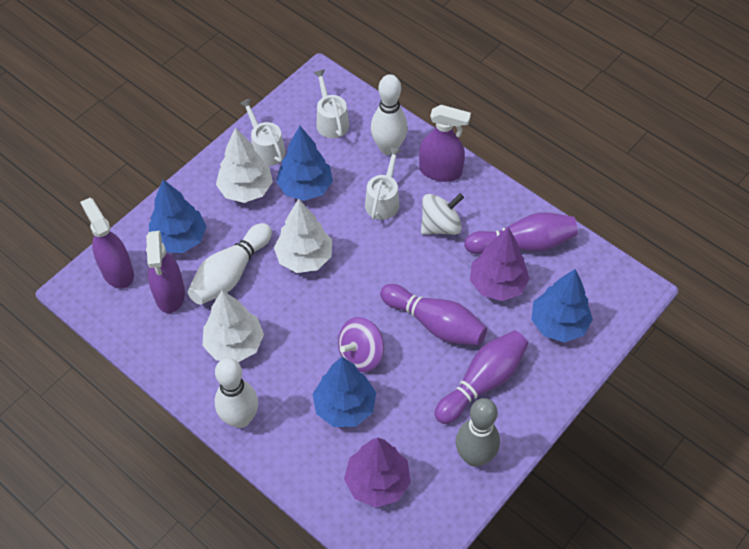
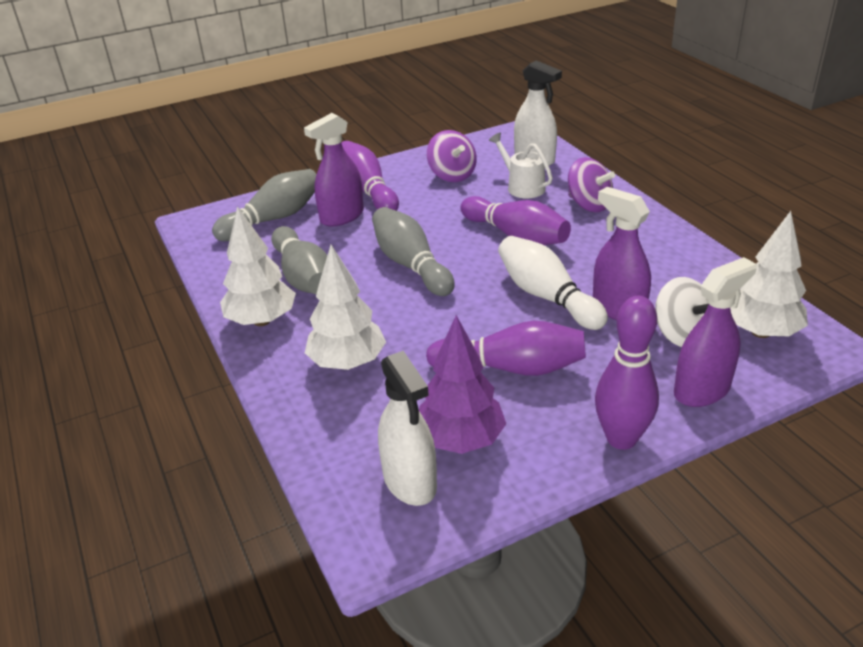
blue tree: 4 -> 0
grey bowling pin: 1 -> 3
purple bowling pin: 3 -> 4
purple spinning top: 1 -> 2
purple tree: 2 -> 1
white bowling pin: 3 -> 1
white spray bottle: 0 -> 2
white watering can: 3 -> 1

